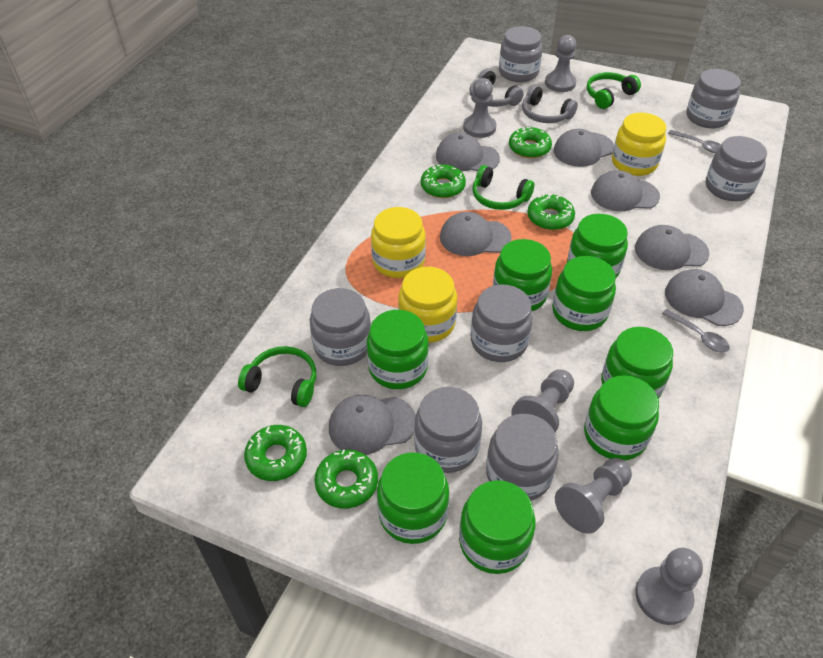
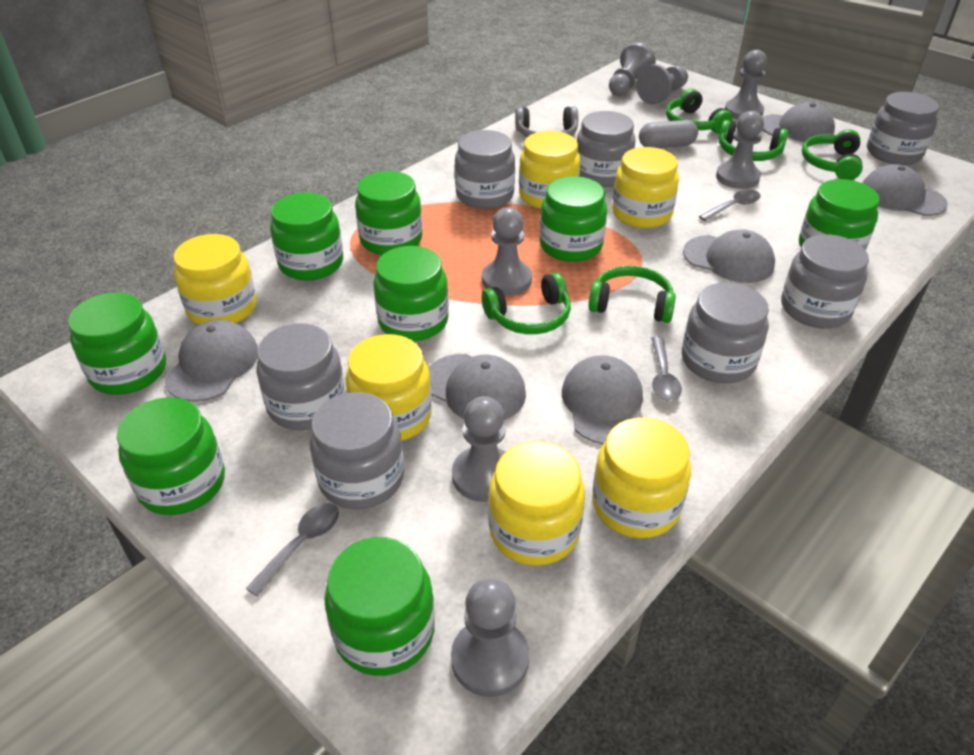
green donut: 5 -> 0
green headphones: 3 -> 5
grey cap: 7 -> 6
grey capsule: 0 -> 1
grey headphones: 2 -> 1
grey pawn: 5 -> 7
grey spoon: 2 -> 3
yellow jar: 3 -> 6

